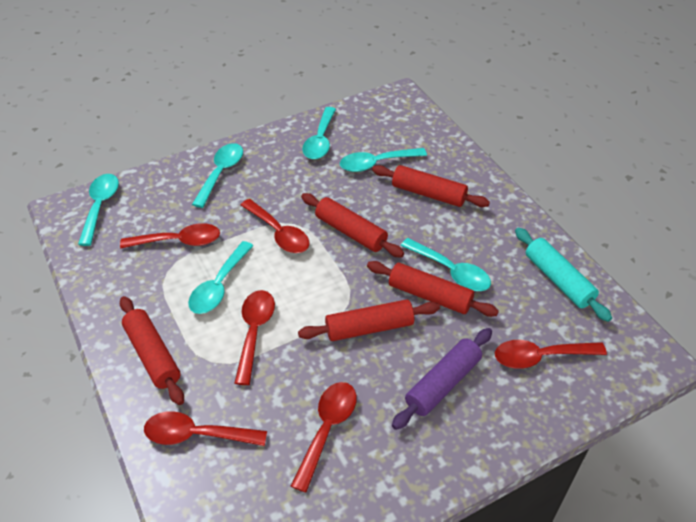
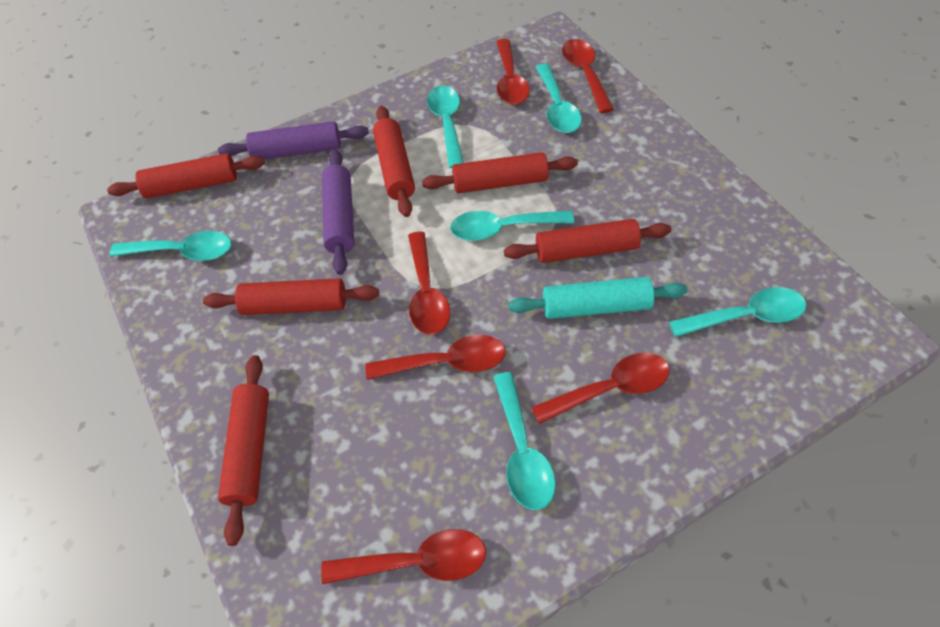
purple rolling pin: 1 -> 2
red rolling pin: 5 -> 6

